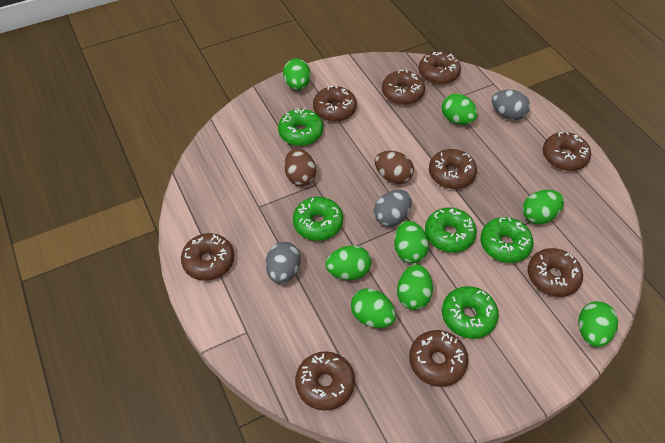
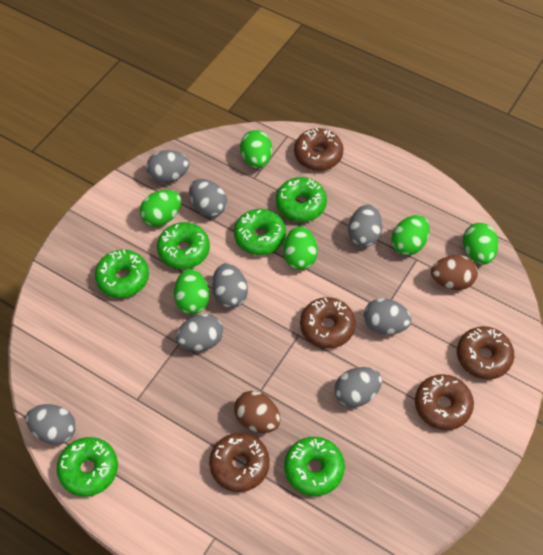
brown donut: 9 -> 5
green donut: 5 -> 6
green egg: 8 -> 6
grey egg: 3 -> 8

